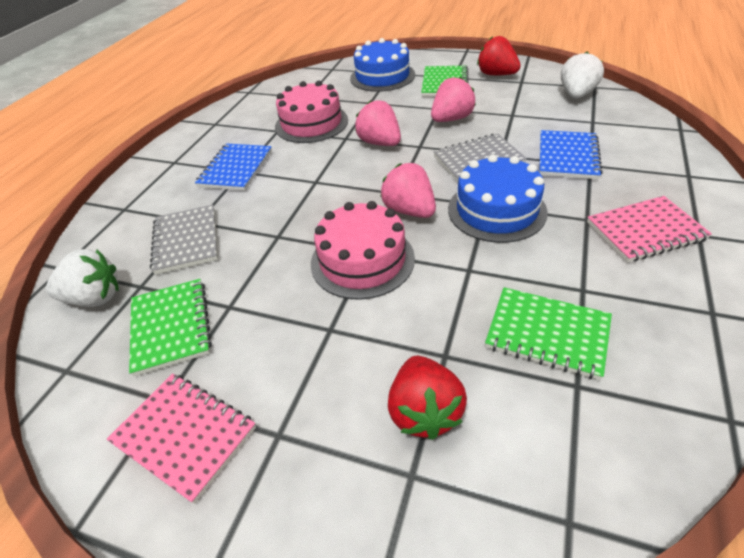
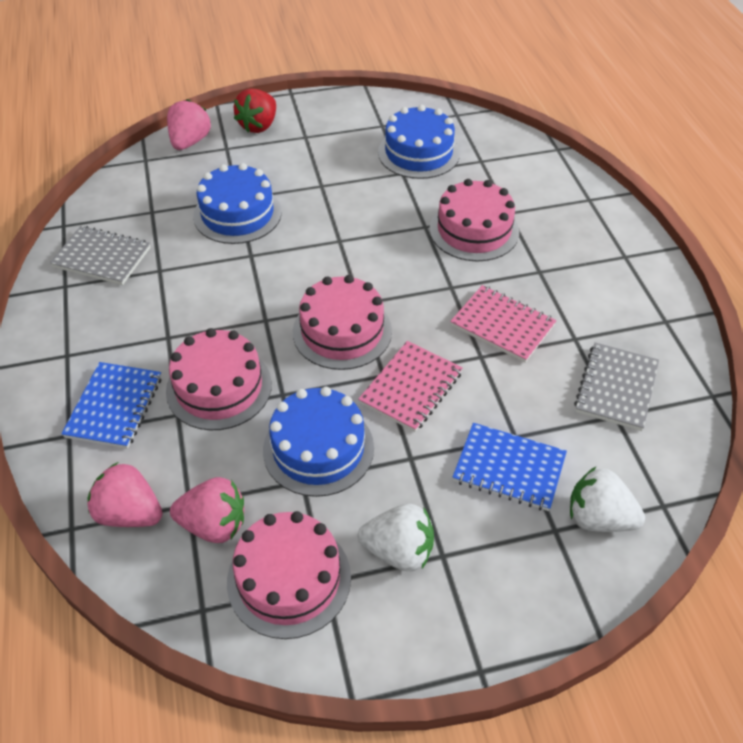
blue cake: 2 -> 3
green notebook: 3 -> 0
pink cake: 2 -> 4
red strawberry: 2 -> 1

